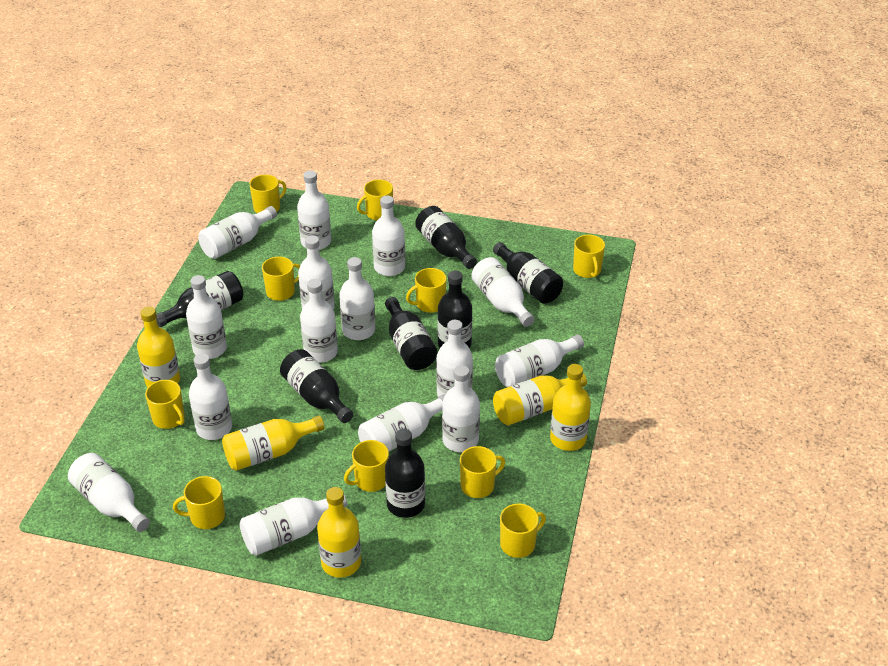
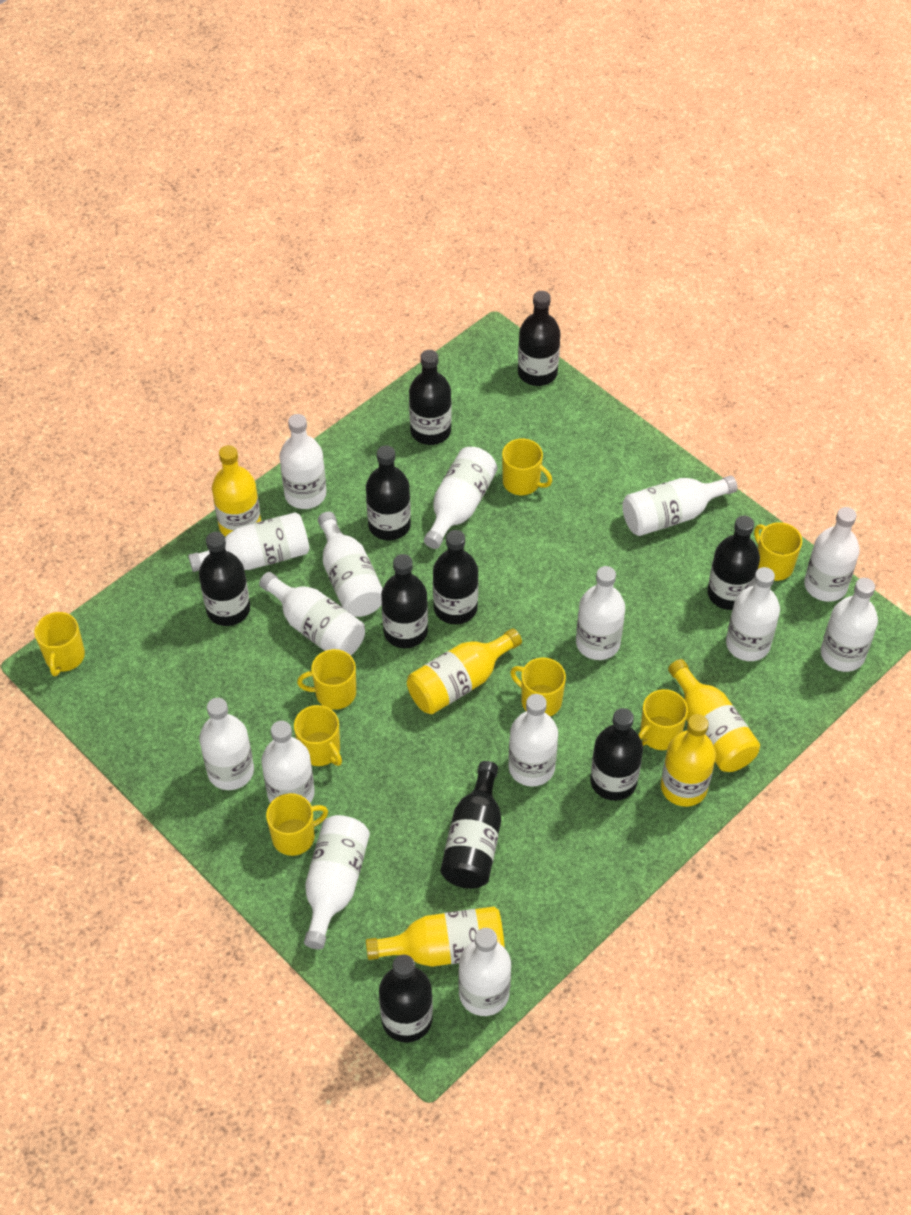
black bottle: 7 -> 10
yellow mug: 10 -> 8

